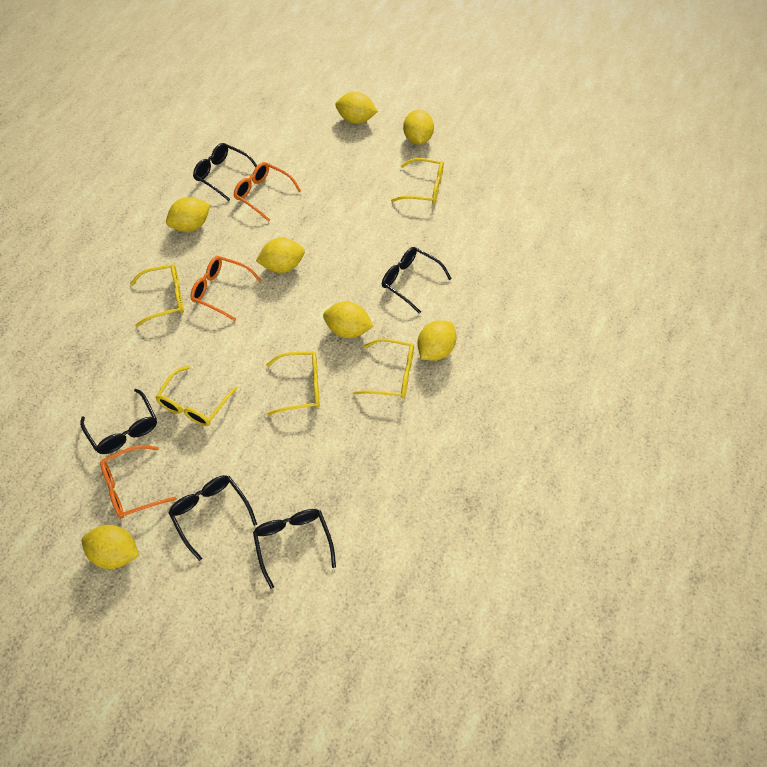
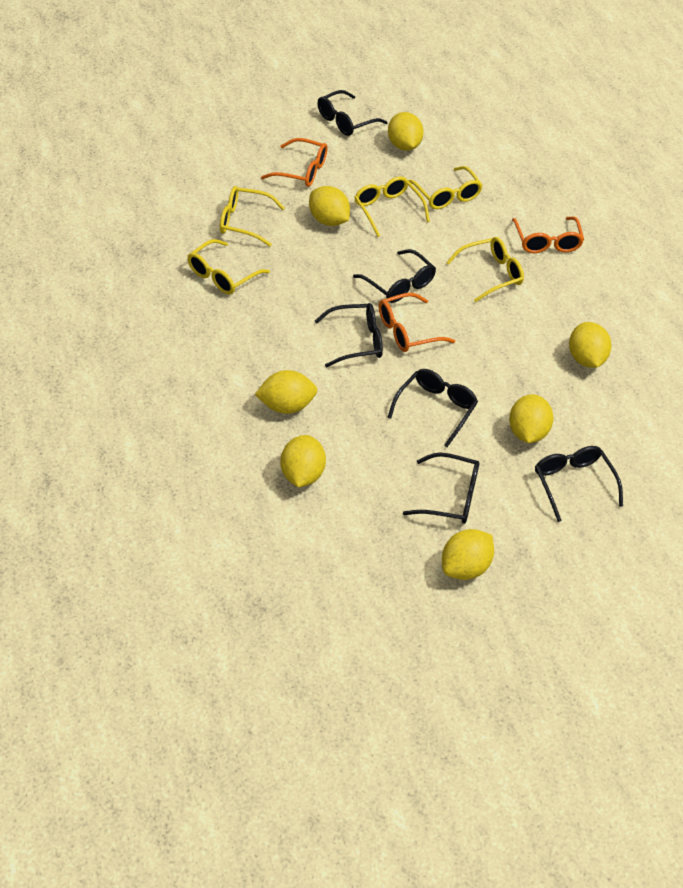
black glasses: 5 -> 6

